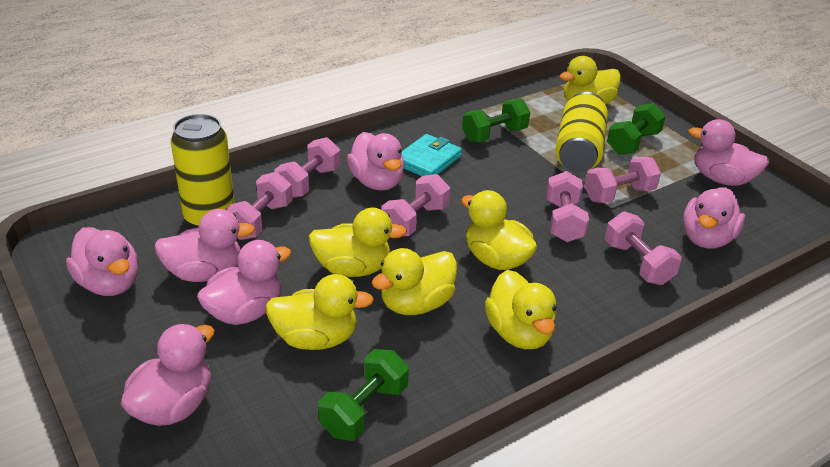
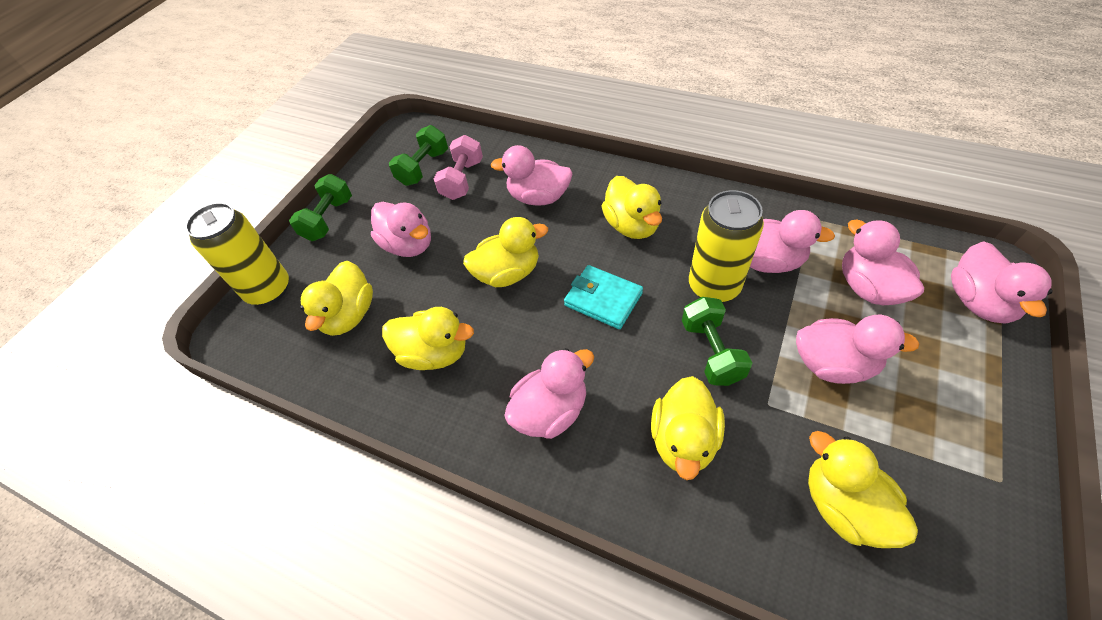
pink dumbbell: 6 -> 1

